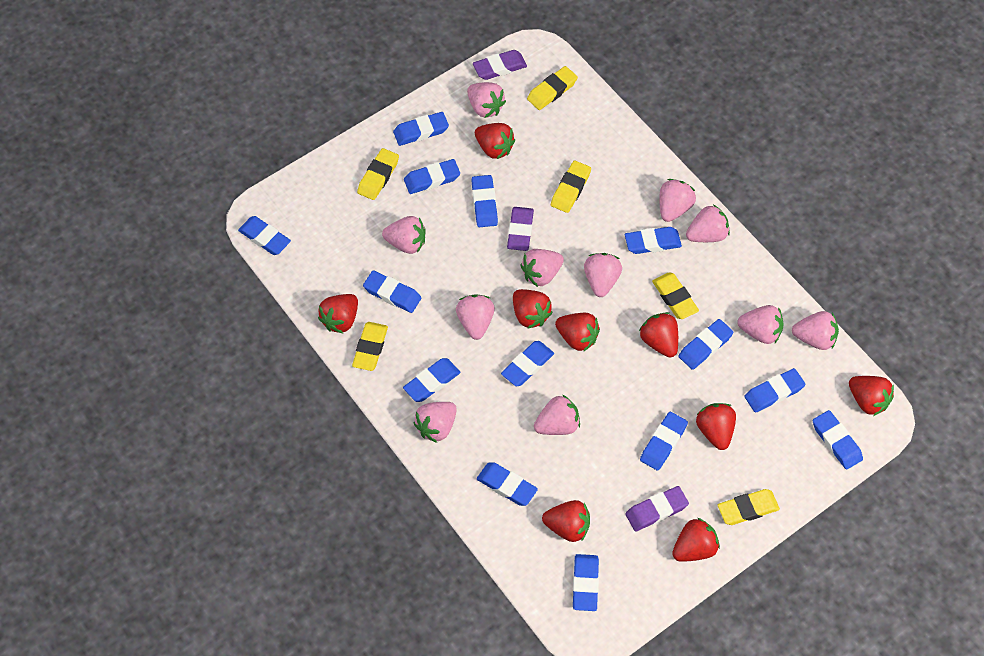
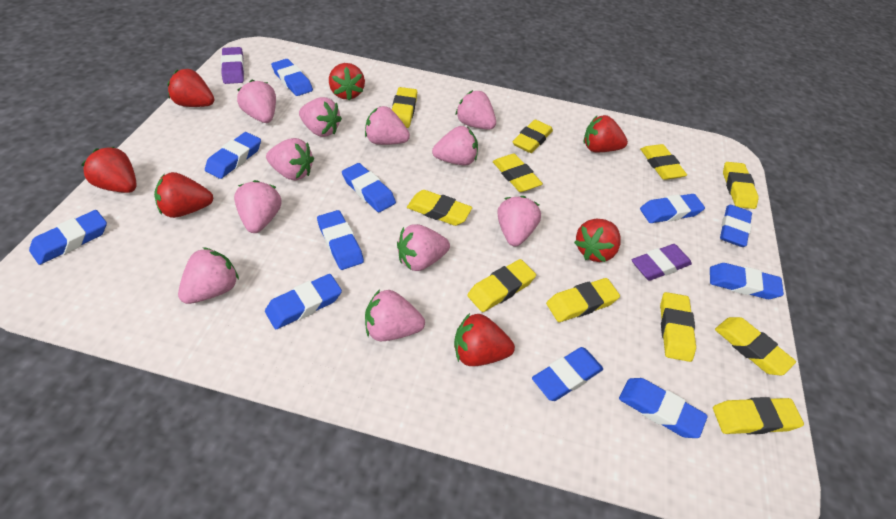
blue eraser: 14 -> 11
purple eraser: 3 -> 2
red strawberry: 9 -> 7
yellow eraser: 6 -> 11

